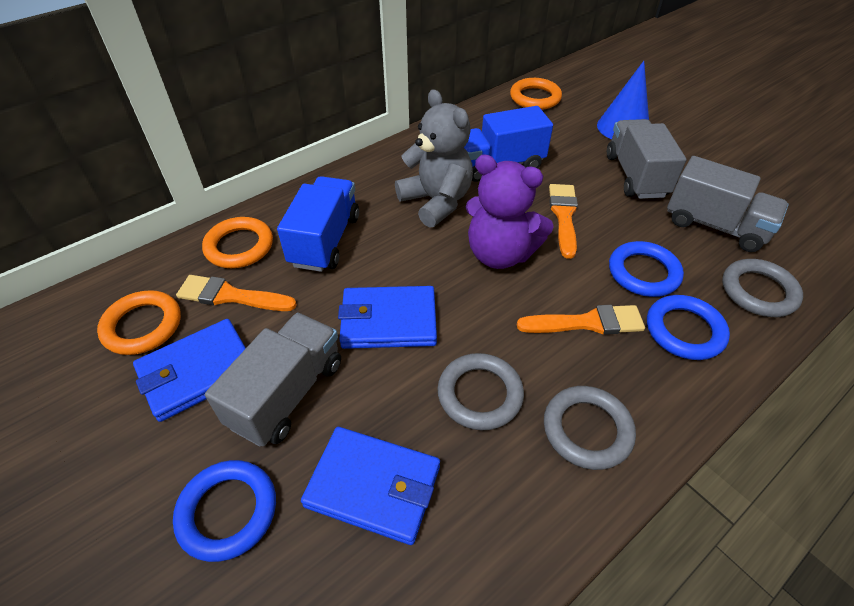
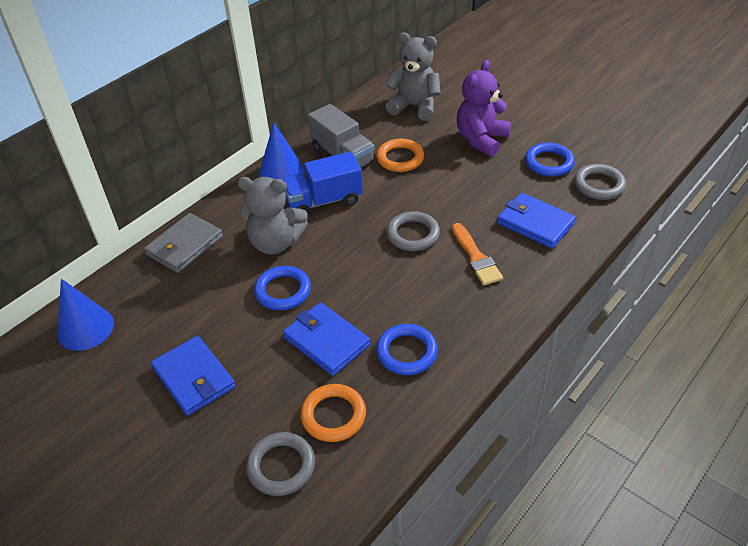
blue cone: 1 -> 2
blue truck: 2 -> 1
grey teddy bear: 1 -> 2
grey truck: 3 -> 1
grey wallet: 0 -> 1
orange brush: 3 -> 1
orange ring: 3 -> 2

